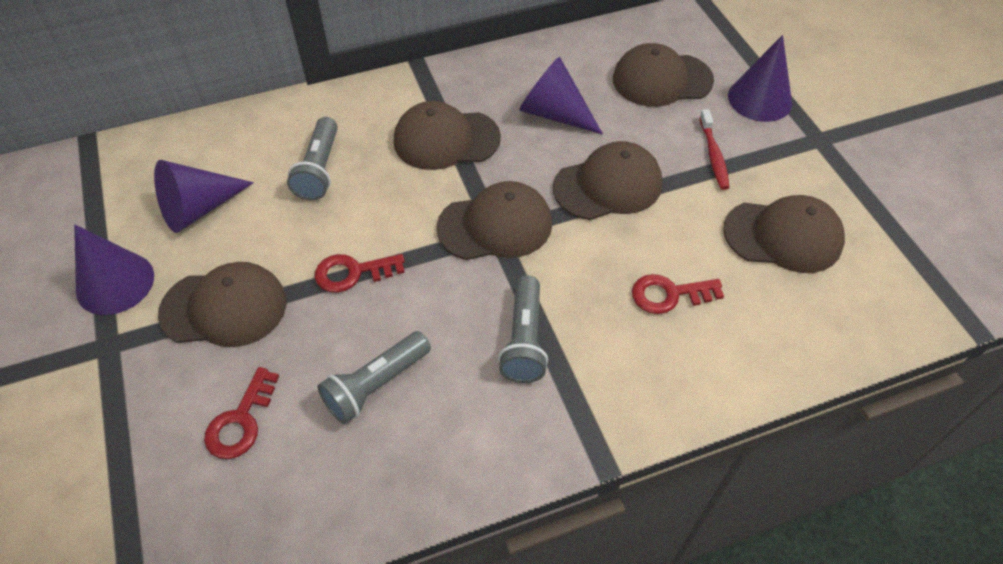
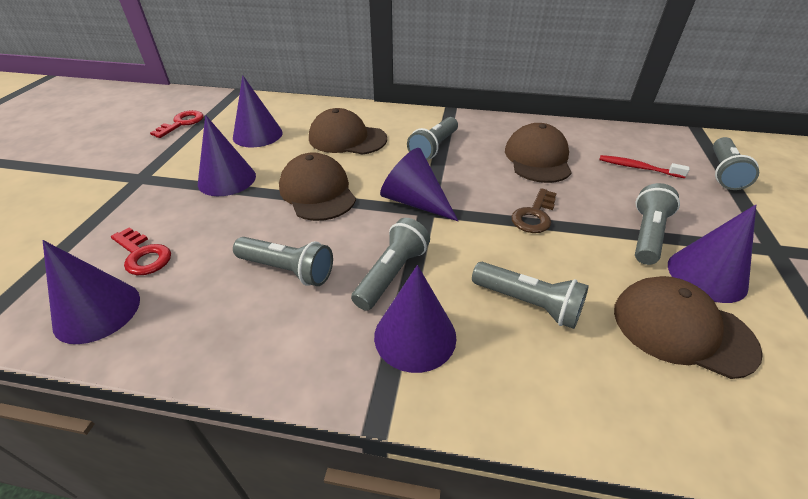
brown cap: 6 -> 4
brown key: 0 -> 1
grey flashlight: 3 -> 6
purple cone: 4 -> 6
red key: 3 -> 2

